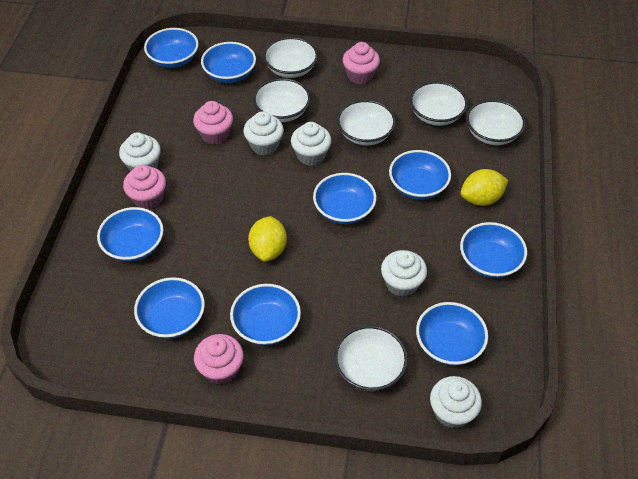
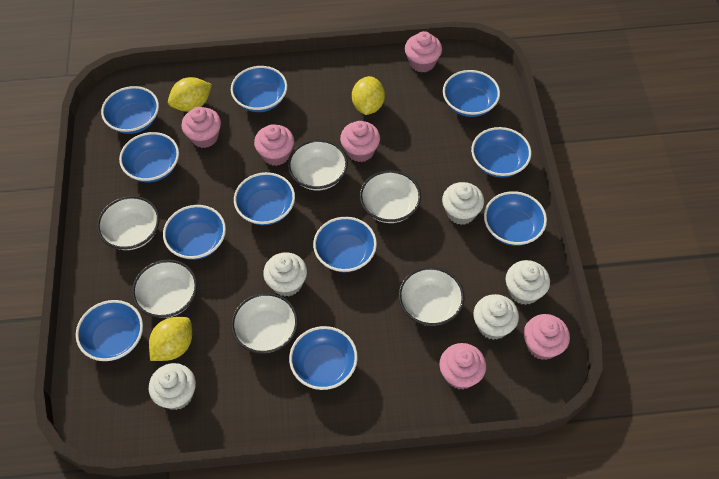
blue bowl: 9 -> 11
pink cupcake: 4 -> 6
yellow lemon: 2 -> 3

